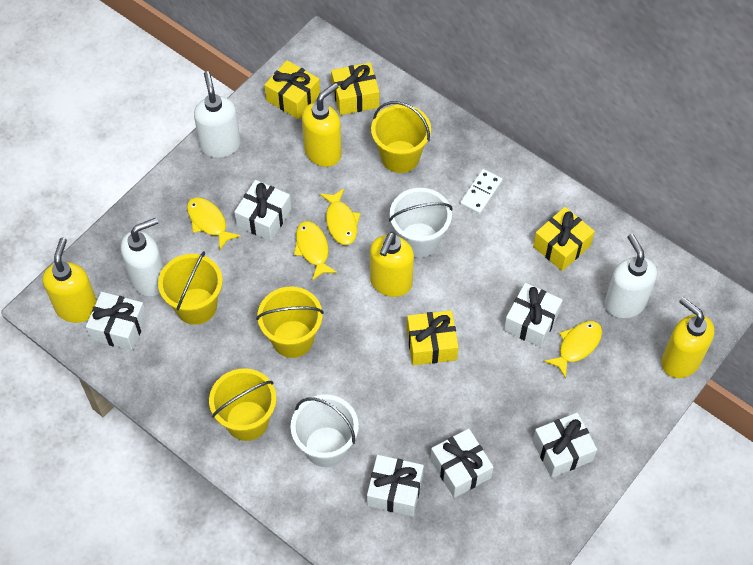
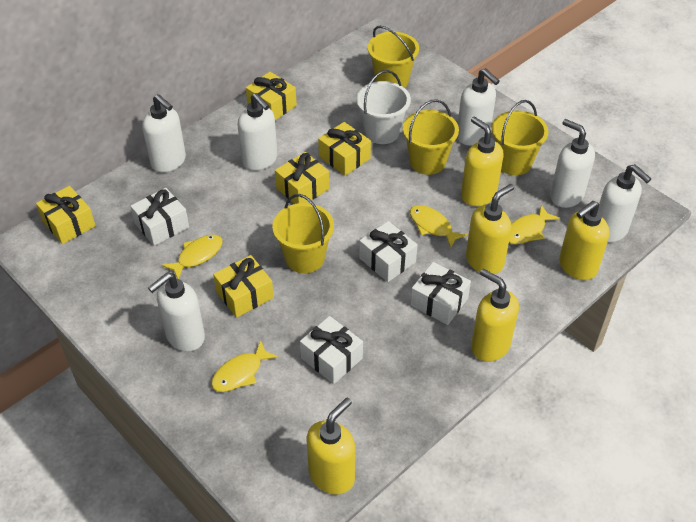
white bucket: 2 -> 1
white domino: 1 -> 0
white gift: 6 -> 4
white soap dispenser: 3 -> 6
yellow gift: 4 -> 5
yellow soap dispenser: 4 -> 5

